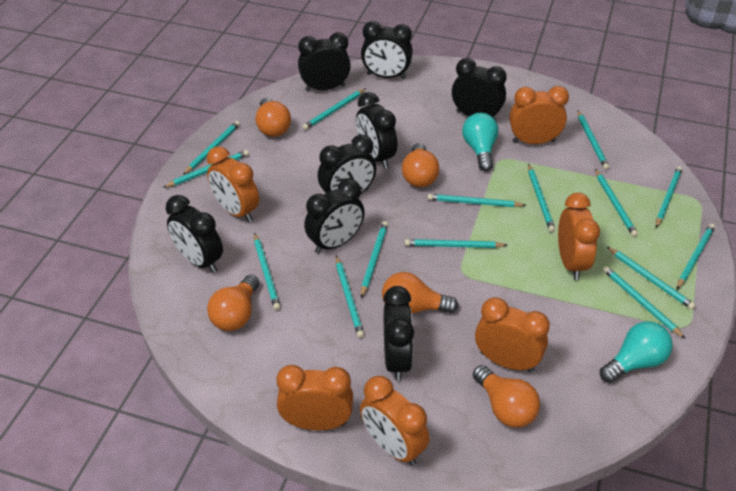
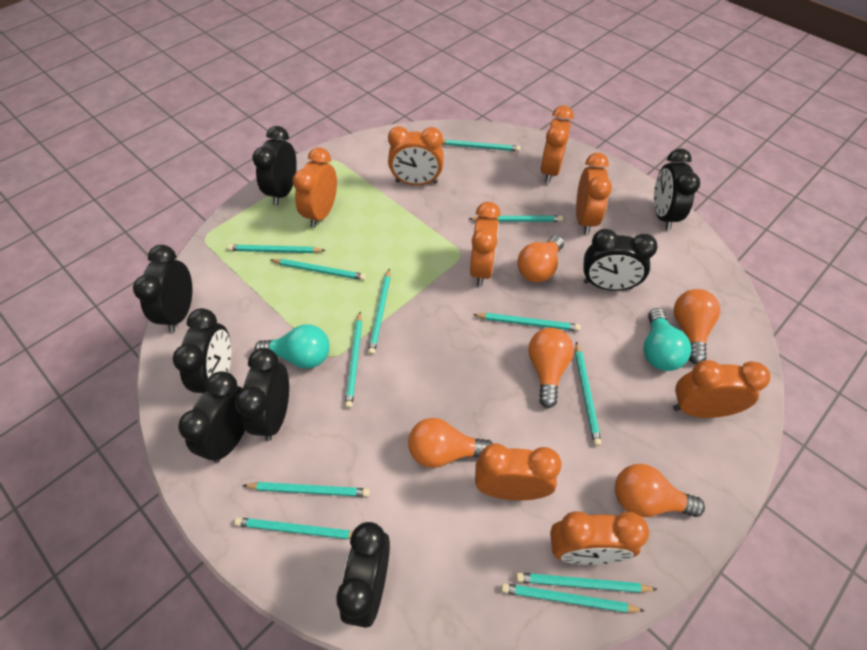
orange clock: 6 -> 8
turquoise pencil: 15 -> 12

